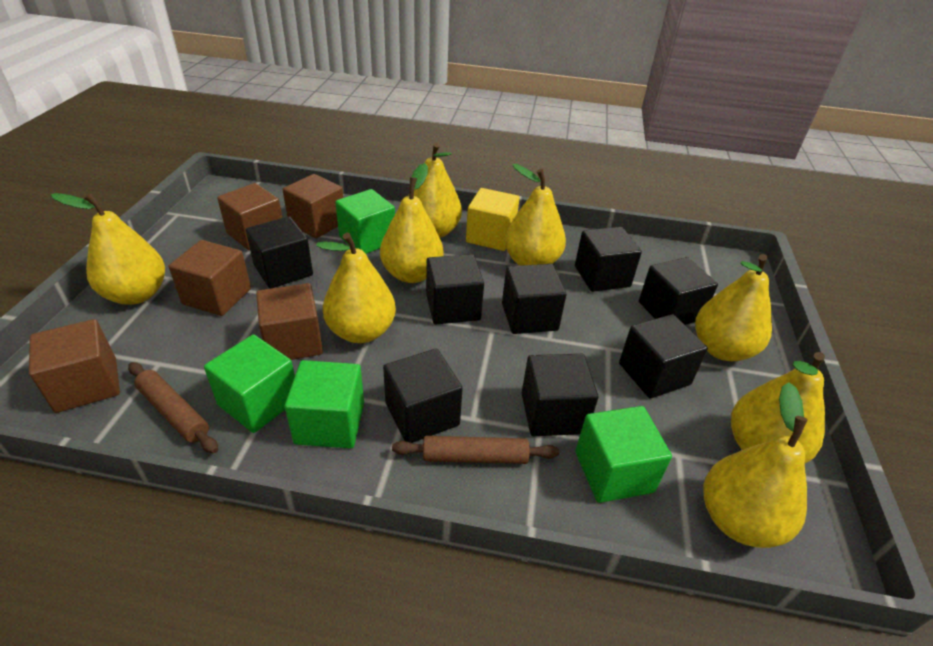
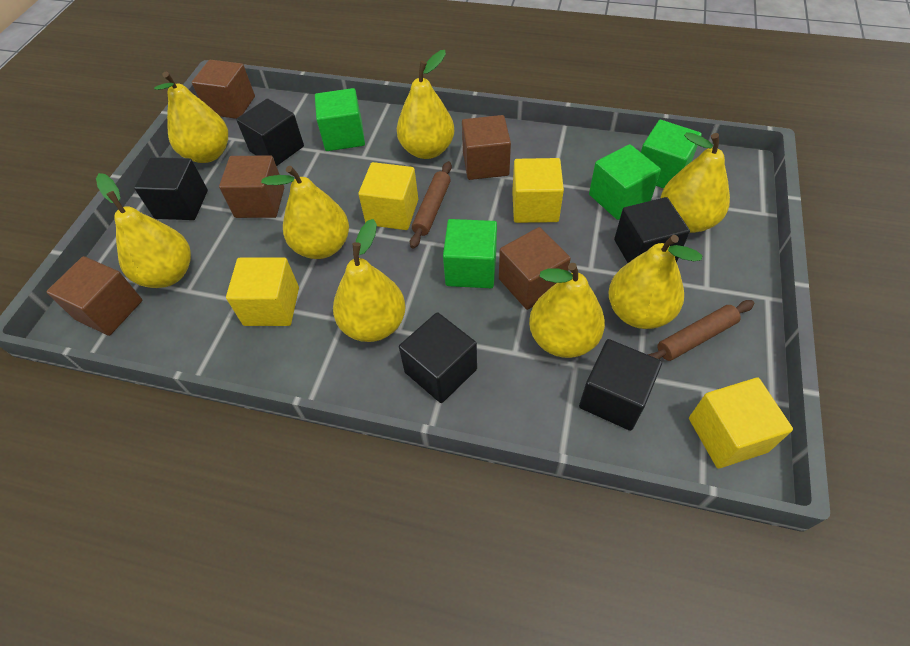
black cube: 8 -> 5
yellow cube: 1 -> 4

